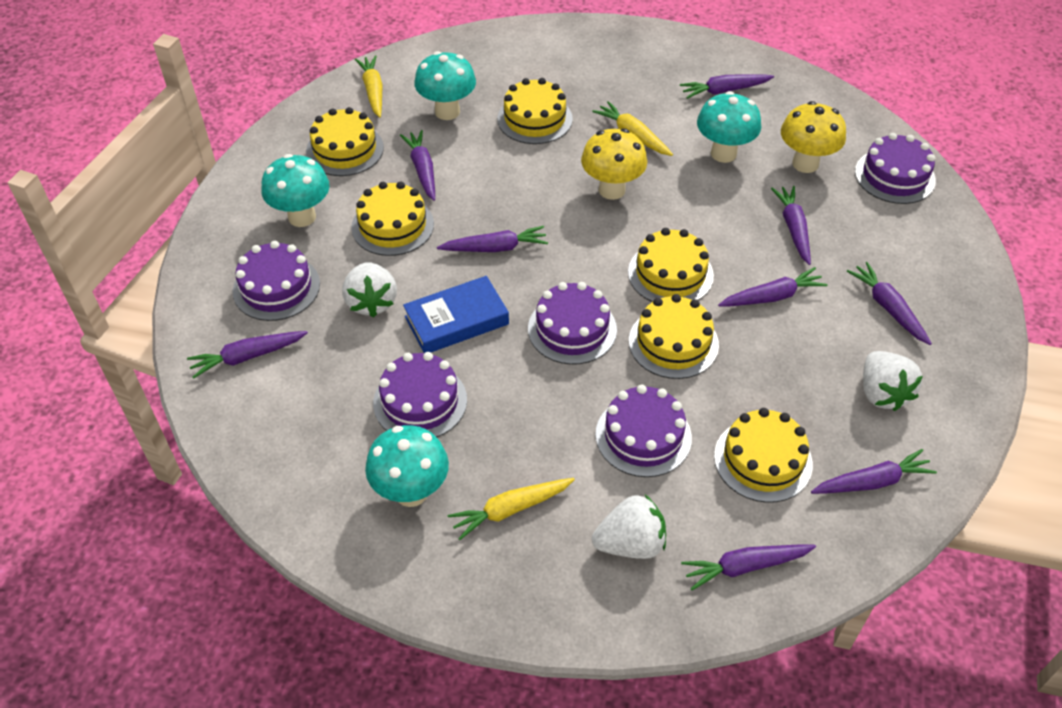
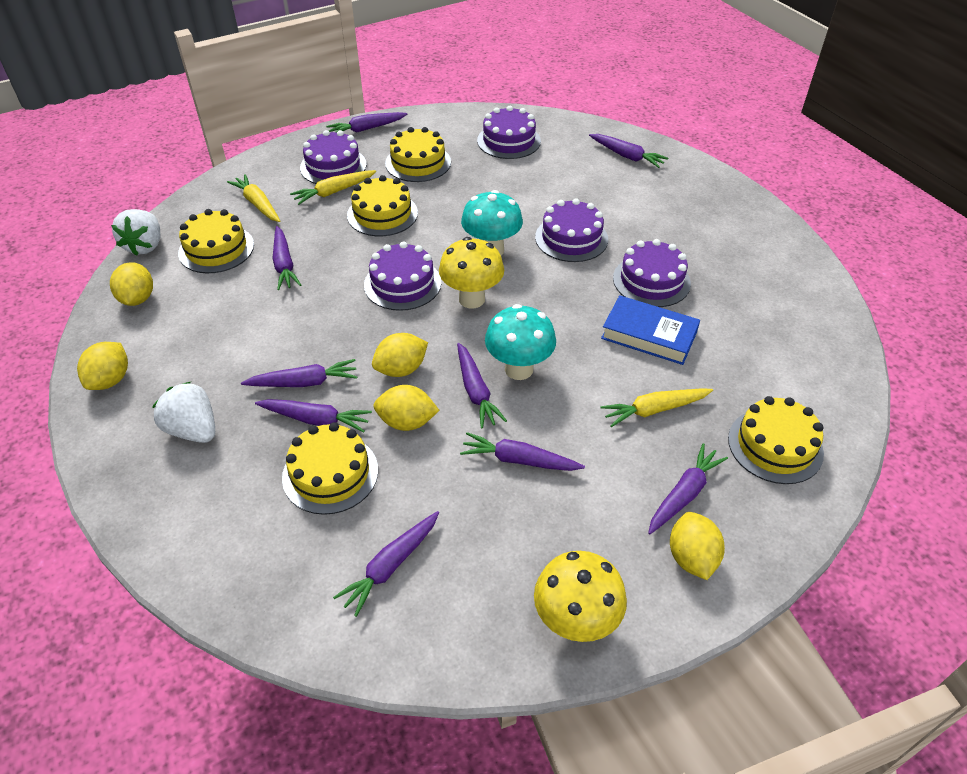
turquoise mushroom: 4 -> 2
white strawberry: 3 -> 2
yellow cake: 6 -> 5
yellow lemon: 0 -> 5

